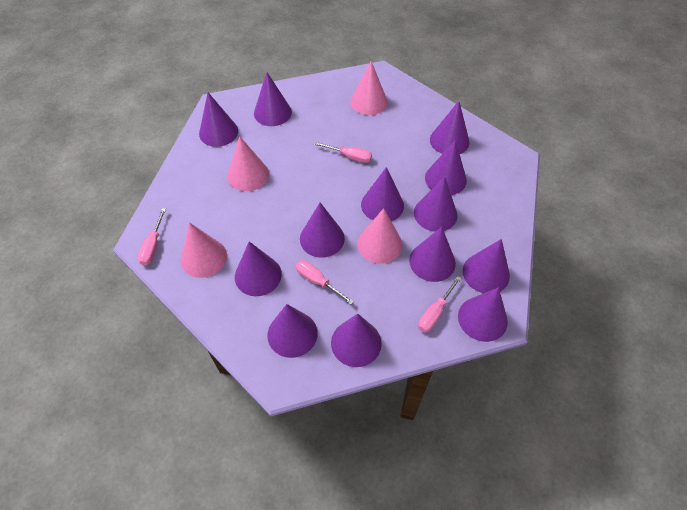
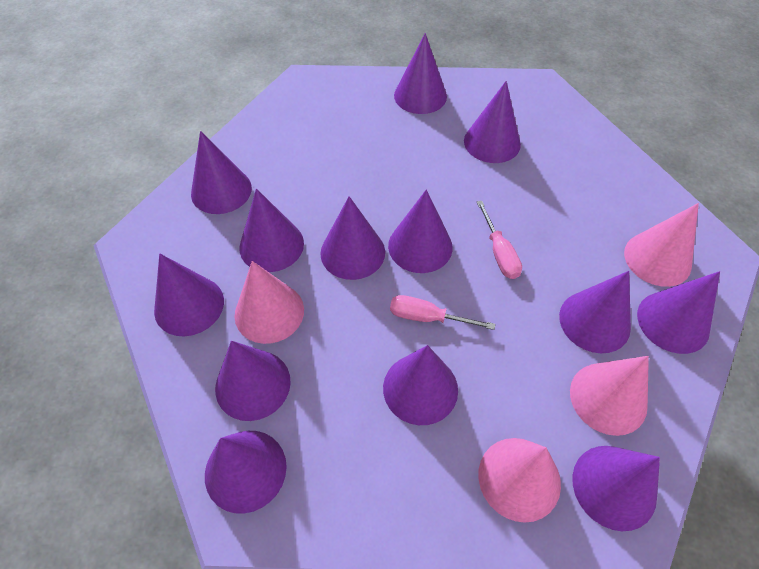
pink screwdriver: 4 -> 2

